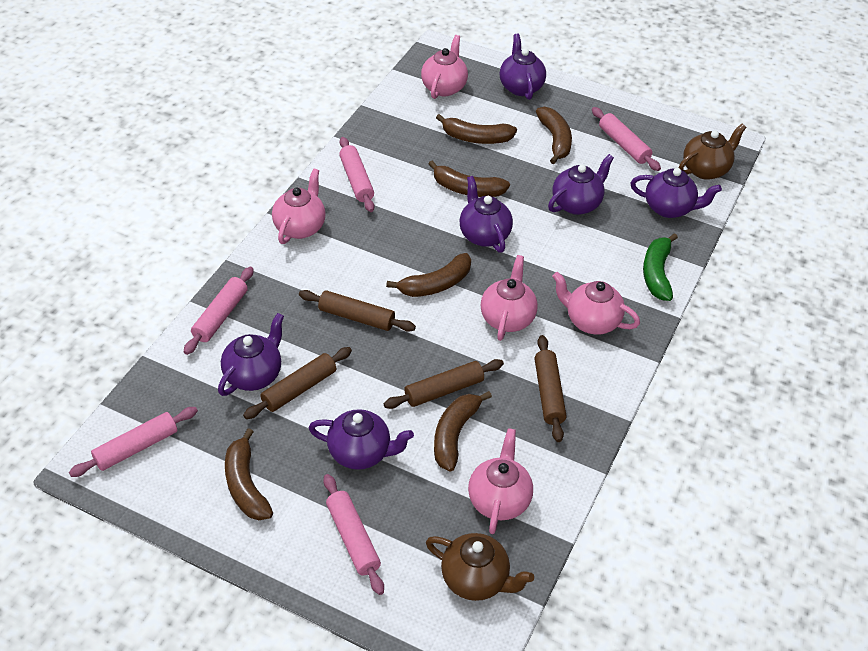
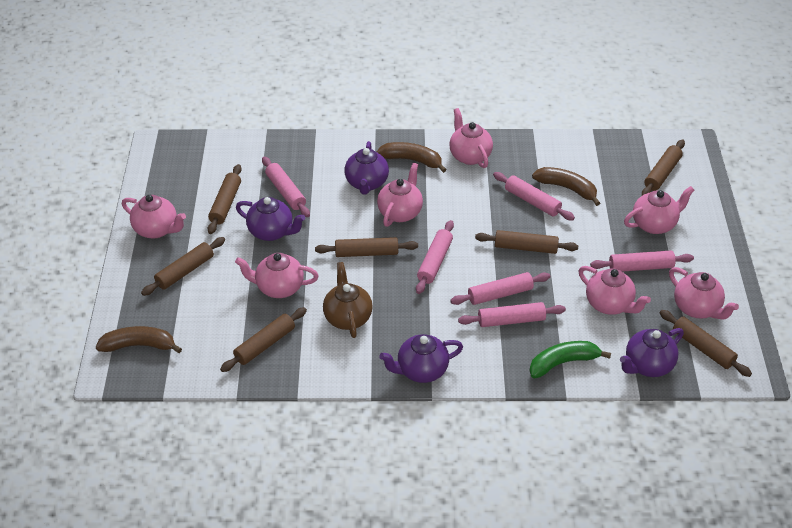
brown banana: 6 -> 3
brown rolling pin: 4 -> 7
brown teapot: 2 -> 1
pink rolling pin: 5 -> 6
pink teapot: 5 -> 7
purple teapot: 6 -> 4

